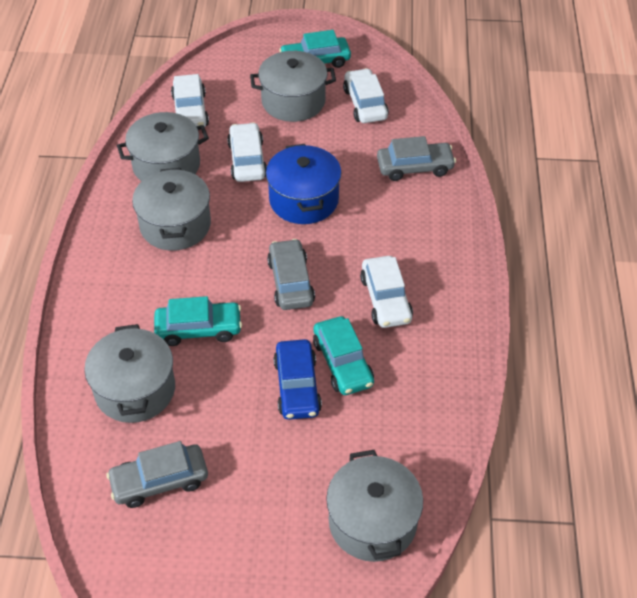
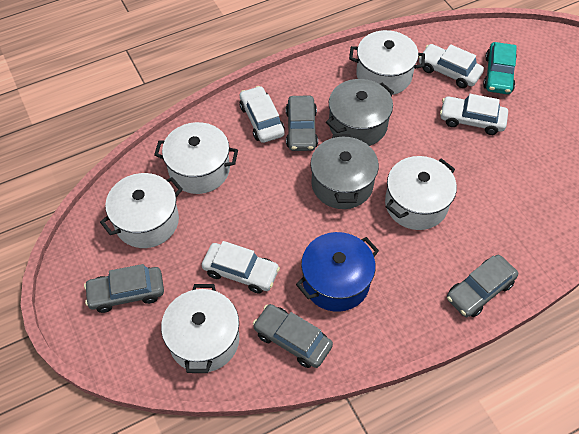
blue car: 1 -> 0
grey car: 3 -> 4
grey pot: 5 -> 2
turquoise car: 3 -> 1
white pot: 0 -> 5

